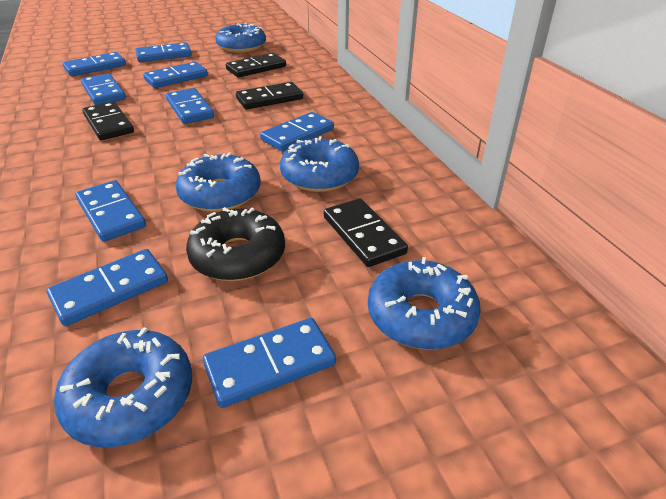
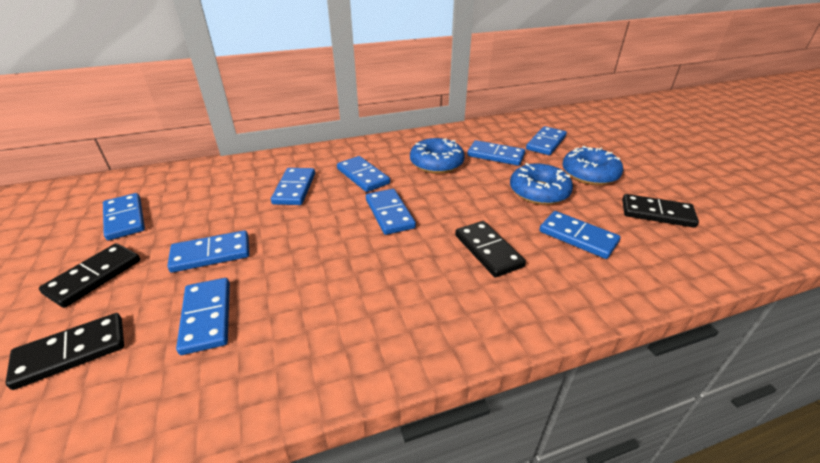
black donut: 1 -> 0
blue donut: 5 -> 3

